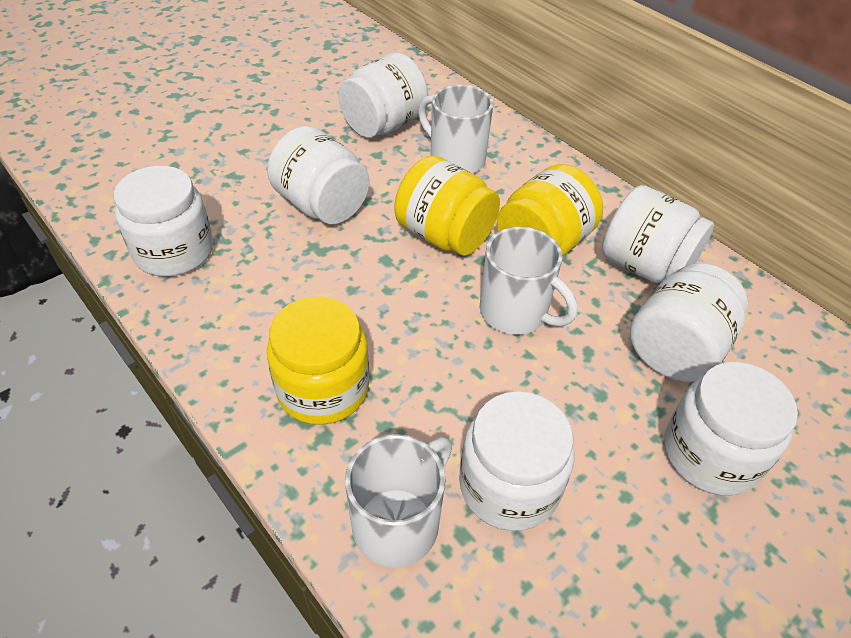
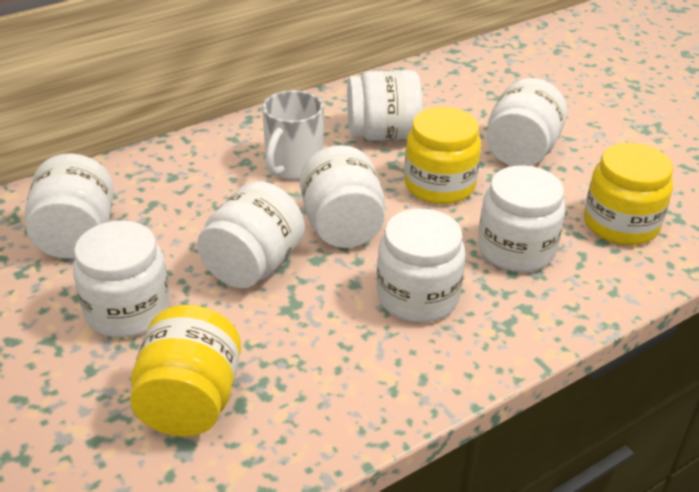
white jar: 7 -> 8
white mug: 3 -> 1

